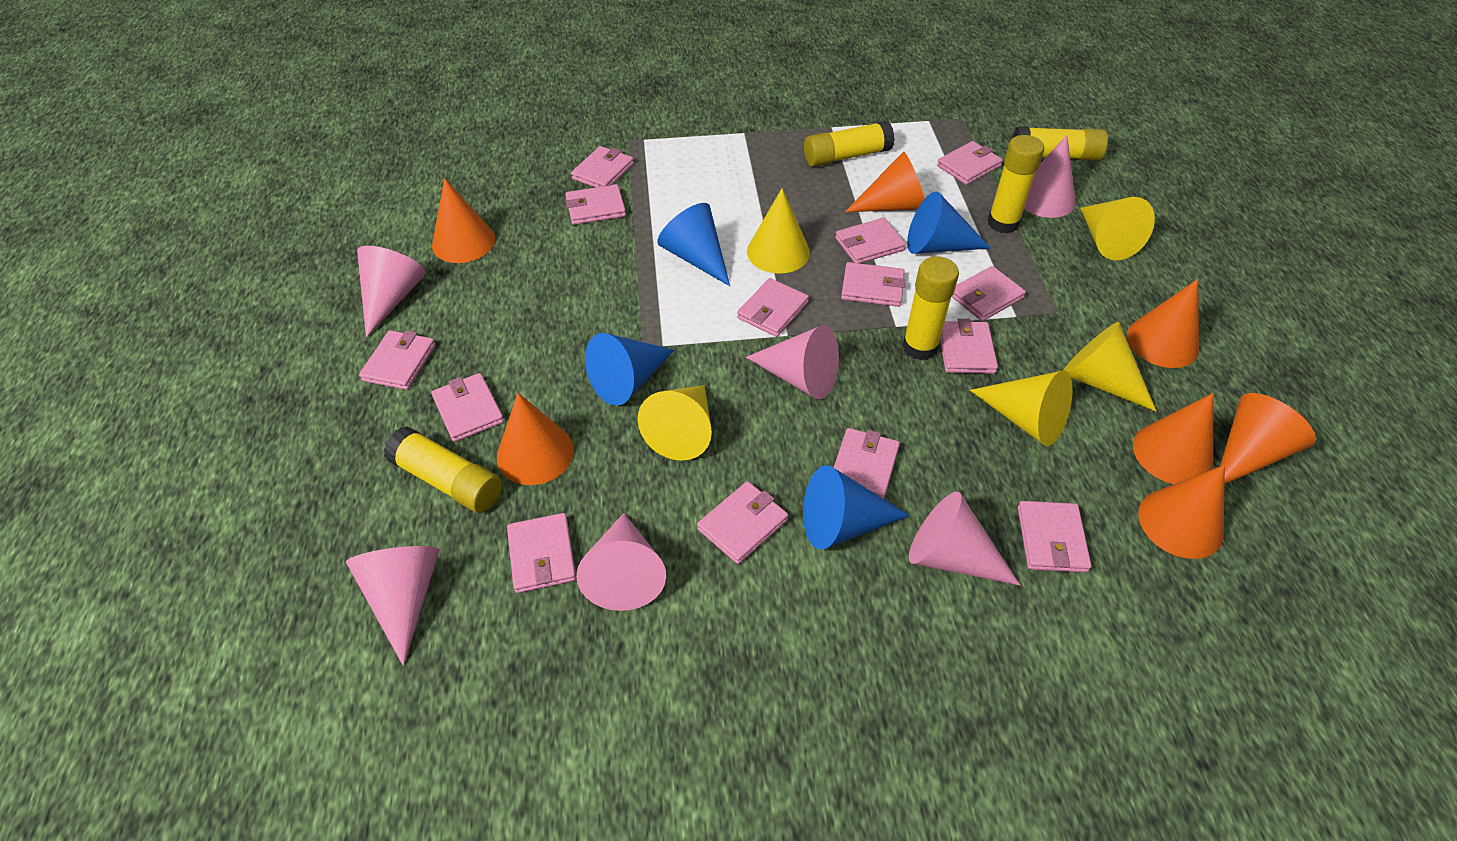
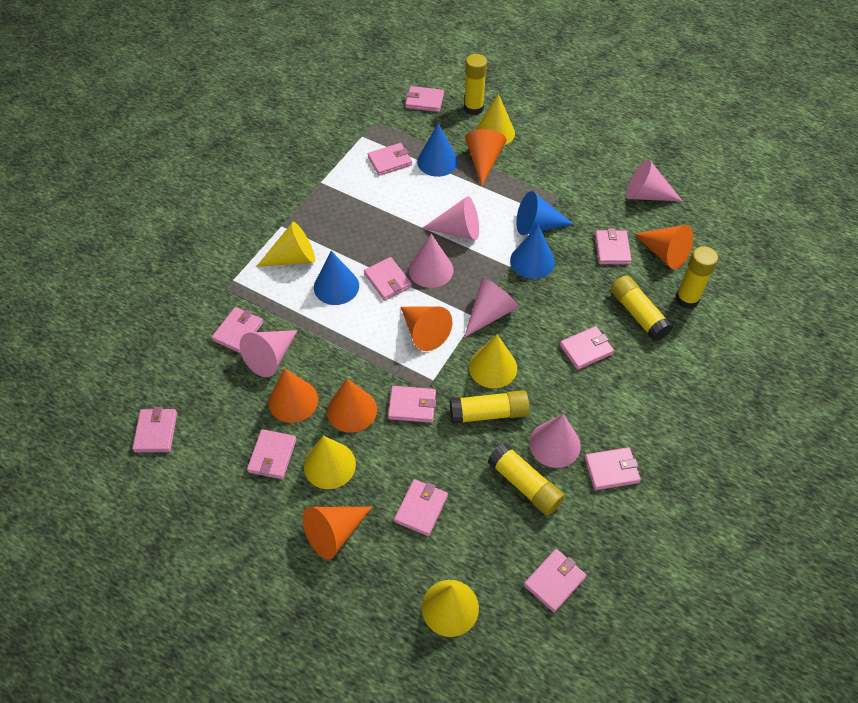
orange cone: 7 -> 6
pink wallet: 14 -> 12

